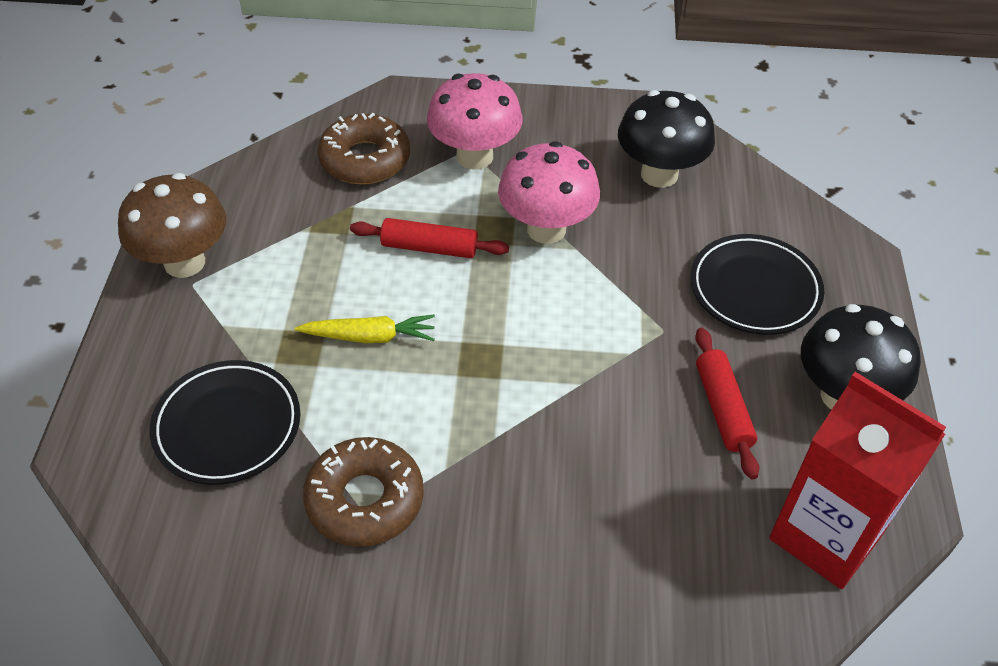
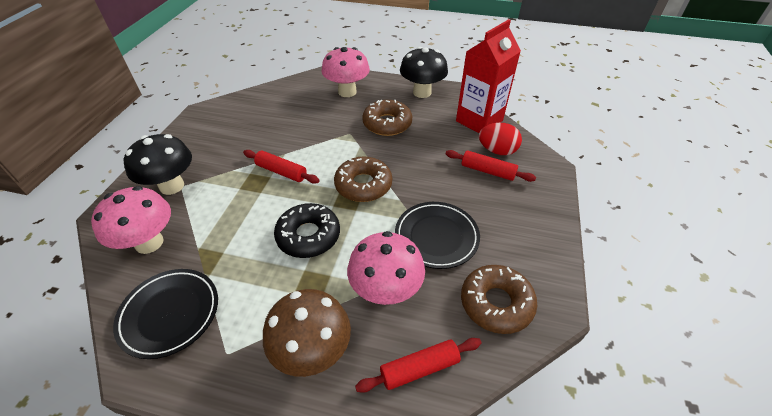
black donut: 0 -> 1
brown donut: 2 -> 3
pink mushroom: 2 -> 3
red egg: 0 -> 1
red rolling pin: 2 -> 3
yellow carrot: 1 -> 0

